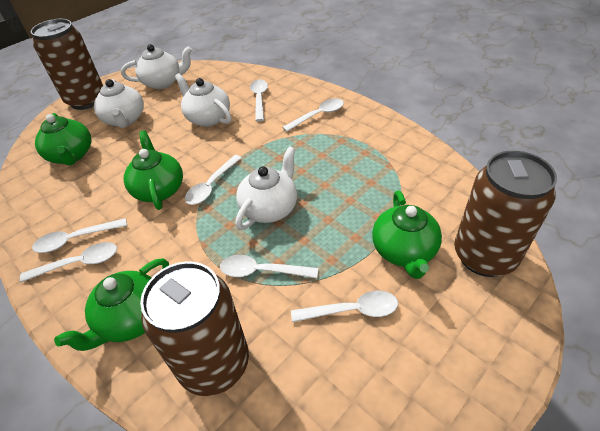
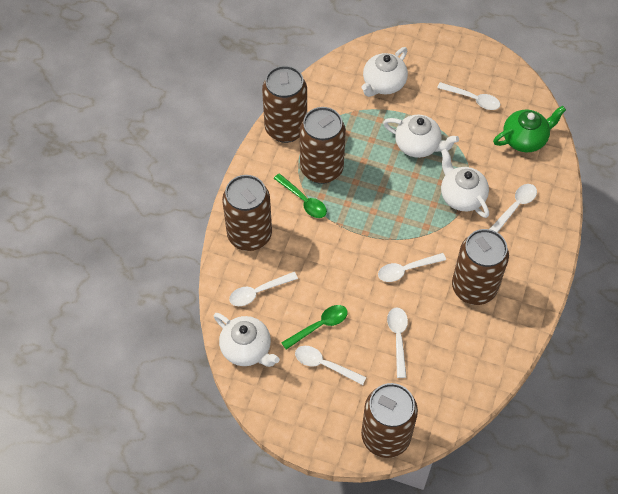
brown can: 3 -> 5
green spoon: 0 -> 2
green teapot: 4 -> 1
white spoon: 7 -> 6

